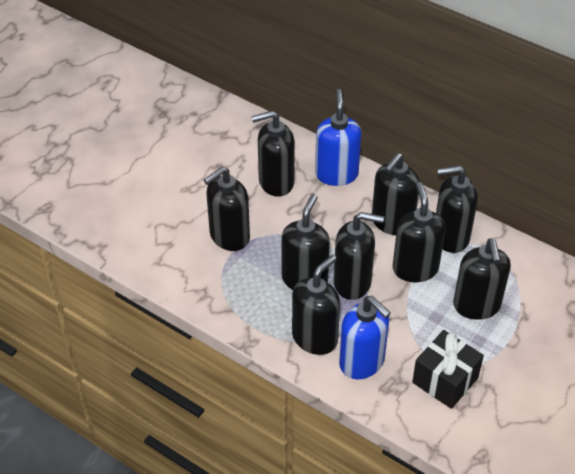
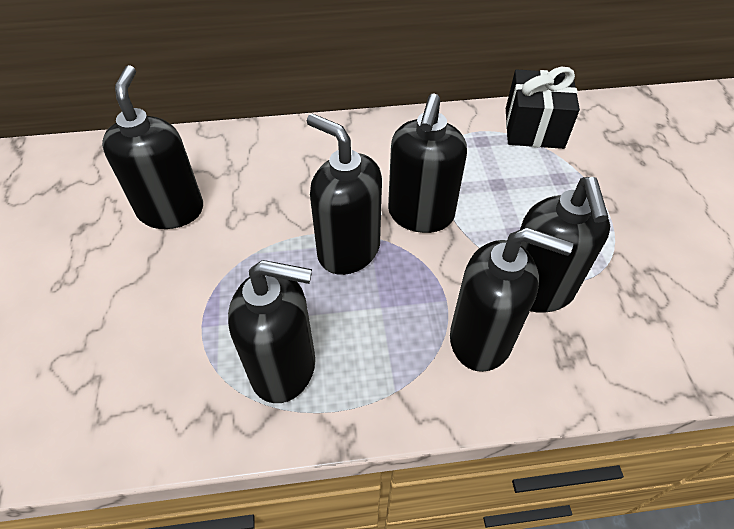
black soap dispenser: 9 -> 6
blue soap dispenser: 2 -> 0

